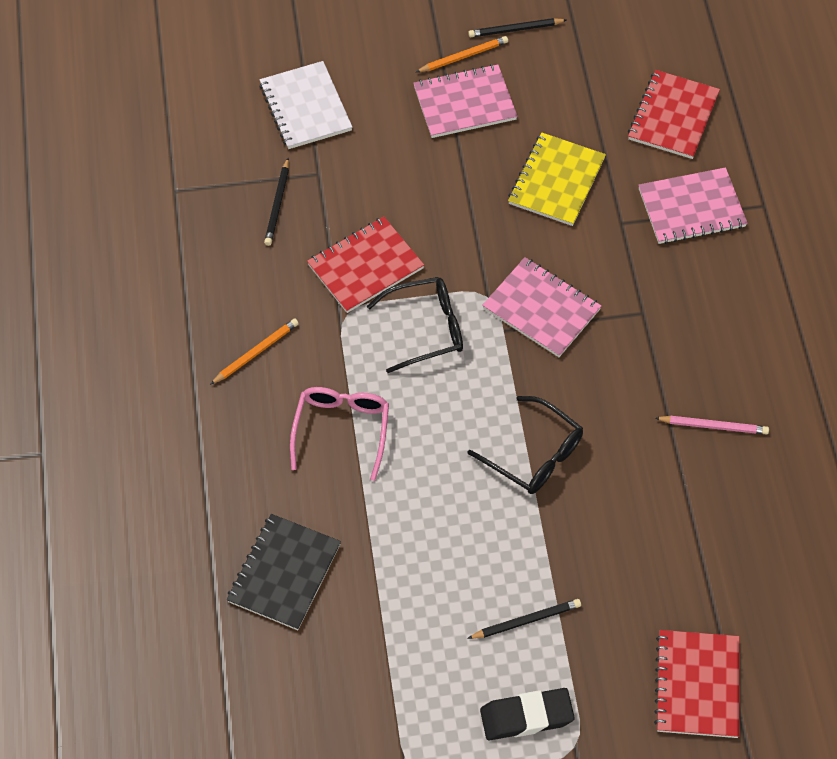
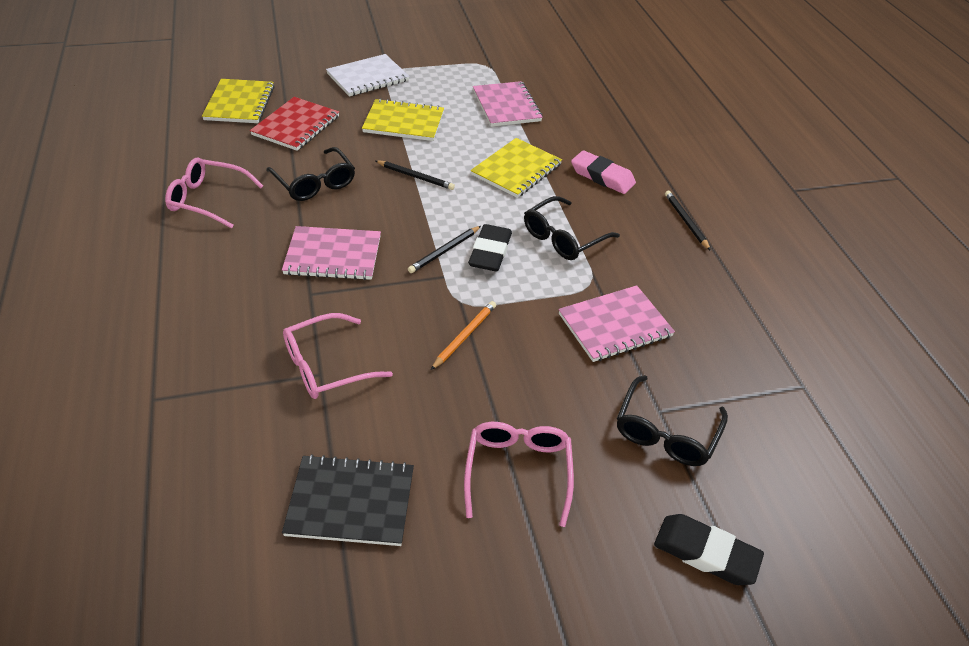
black eraser: 1 -> 2
black glasses: 2 -> 3
orange pencil: 2 -> 1
pink eraser: 0 -> 1
pink glasses: 1 -> 3
pink pencil: 1 -> 0
red notebook: 3 -> 1
yellow notebook: 1 -> 3

